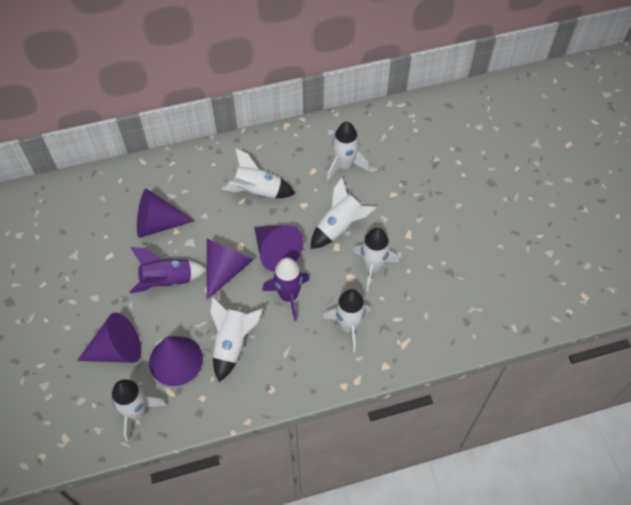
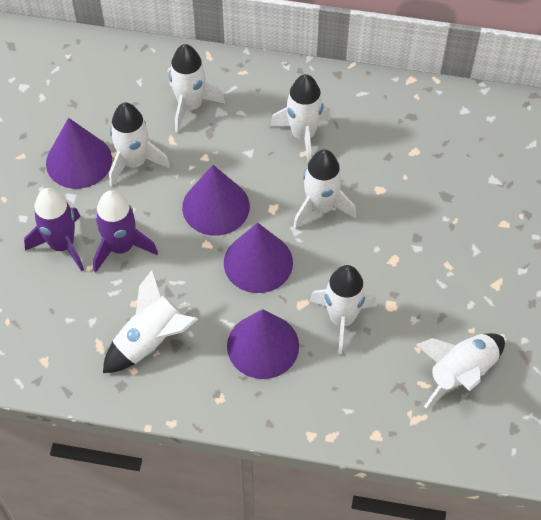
purple cone: 5 -> 4

